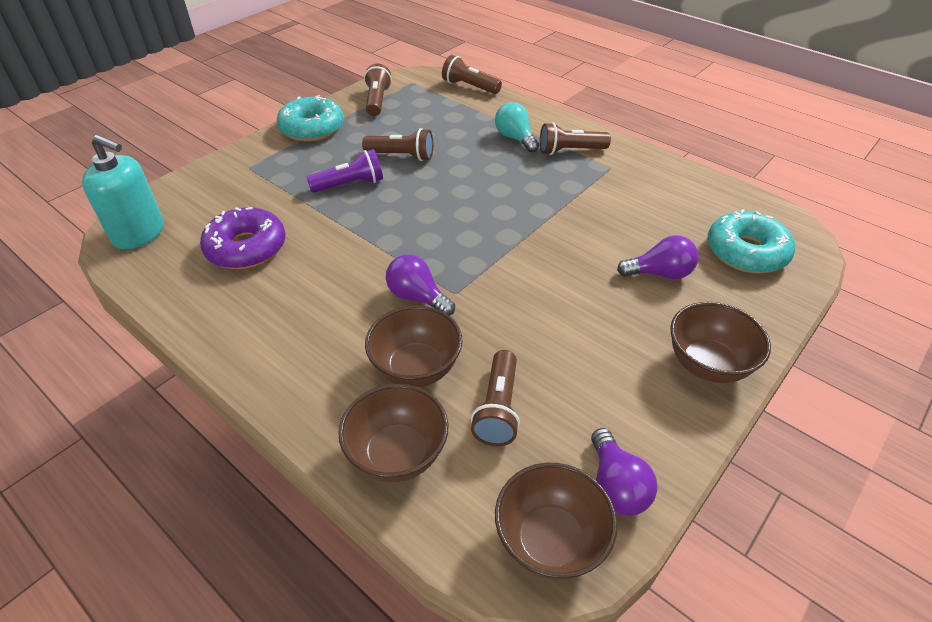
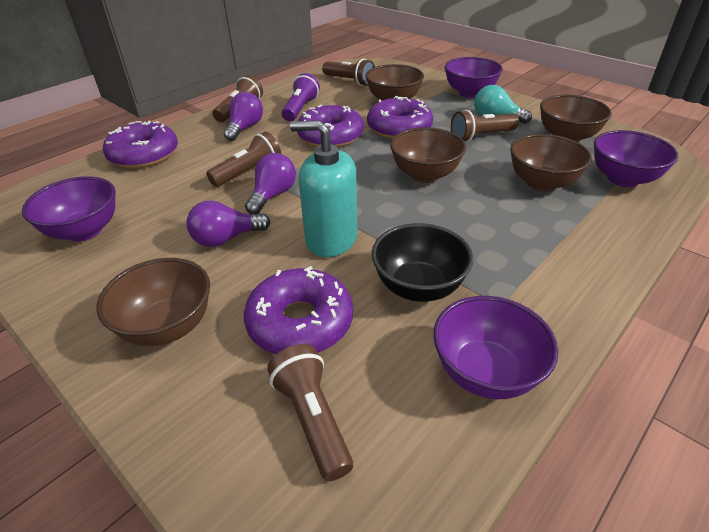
black bowl: 0 -> 1
brown bowl: 4 -> 5
purple bowl: 0 -> 4
purple donut: 1 -> 4
turquoise donut: 2 -> 0

